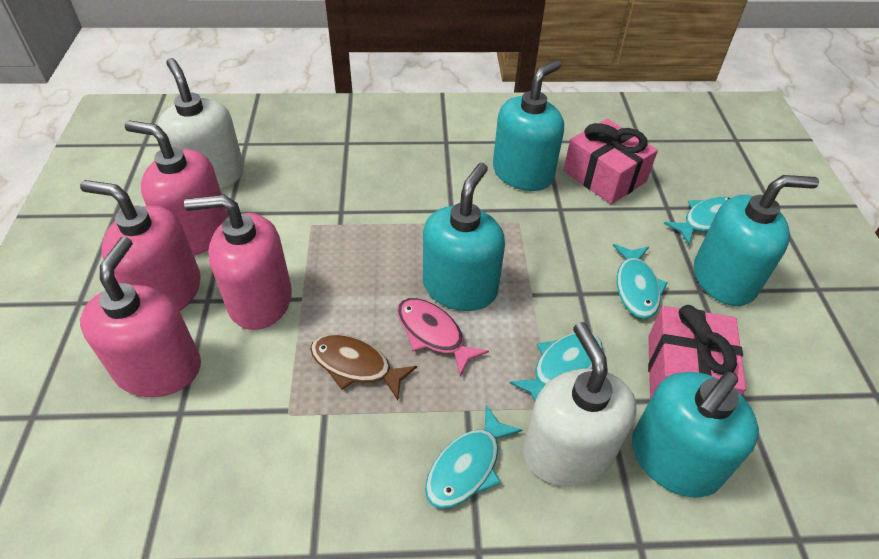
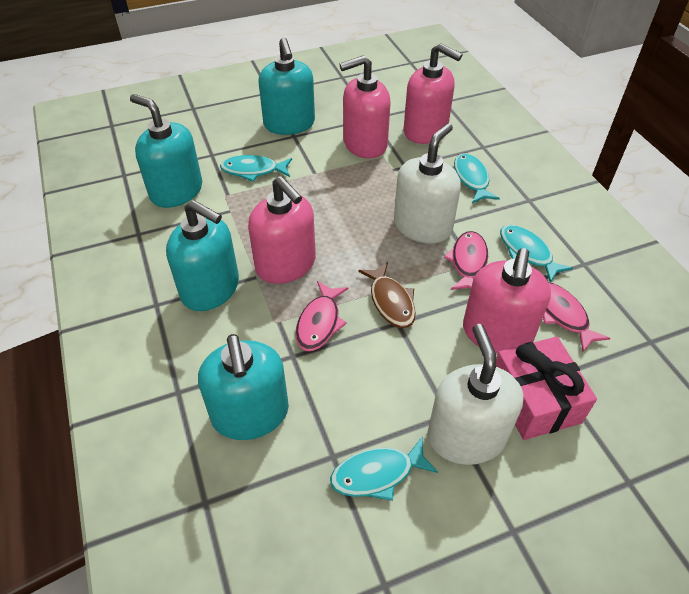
pink fish: 1 -> 3
pink gift: 2 -> 1

